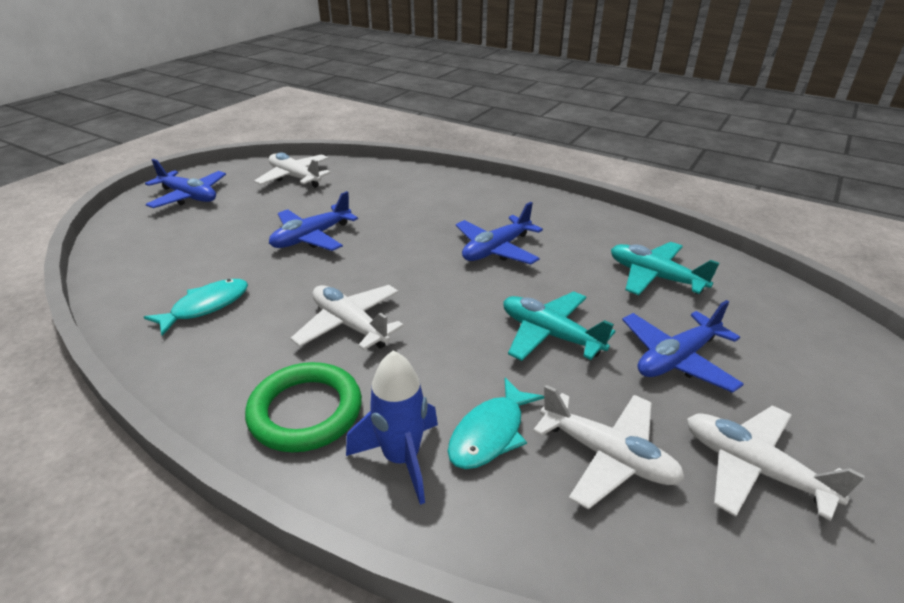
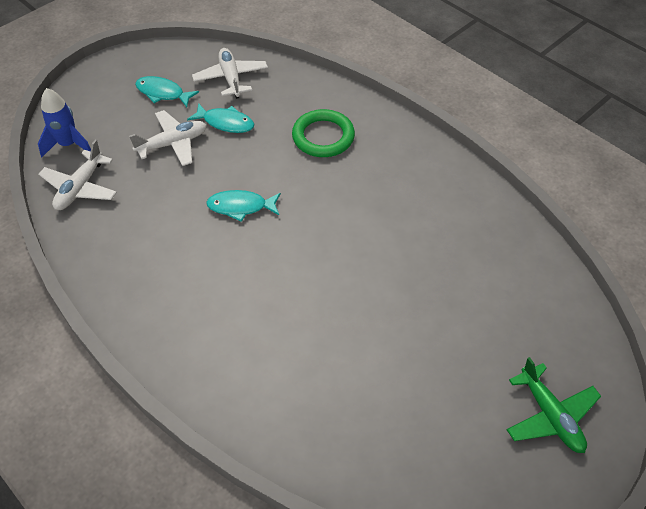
blue plane: 4 -> 0
green plane: 0 -> 1
turquoise fish: 2 -> 3
turquoise plane: 2 -> 0
white plane: 4 -> 3

